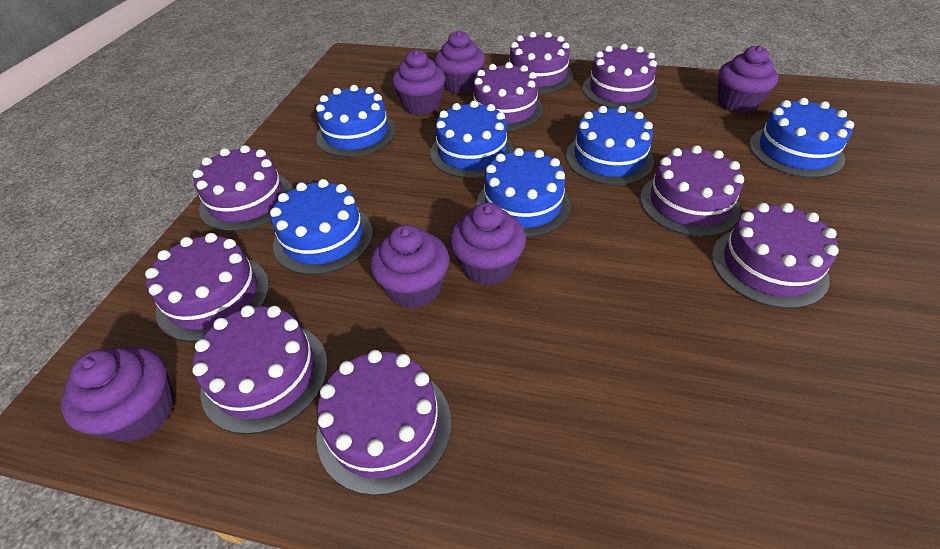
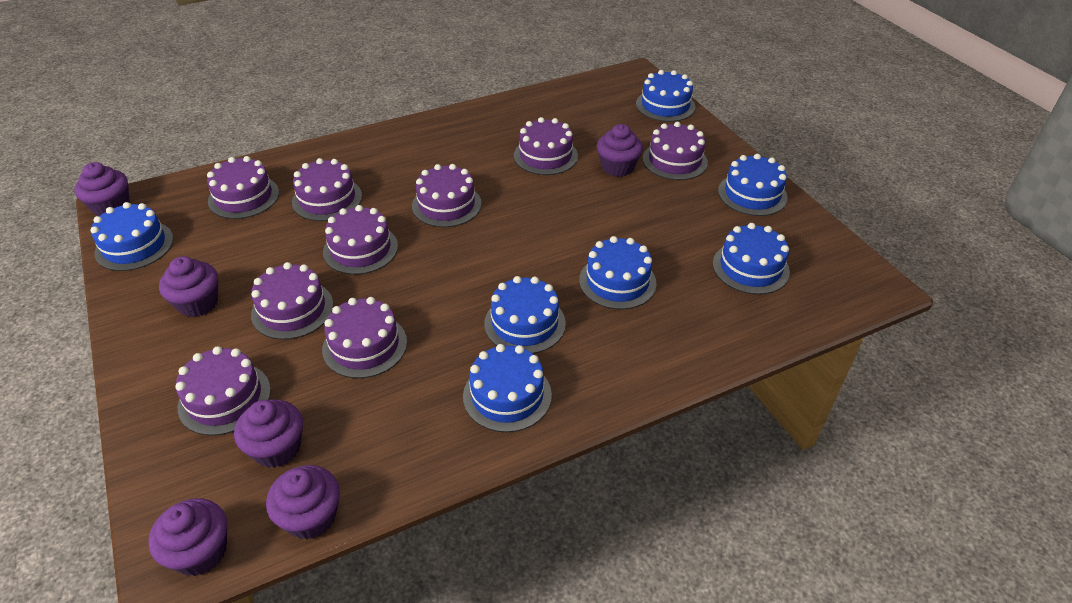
blue cake: 6 -> 7

